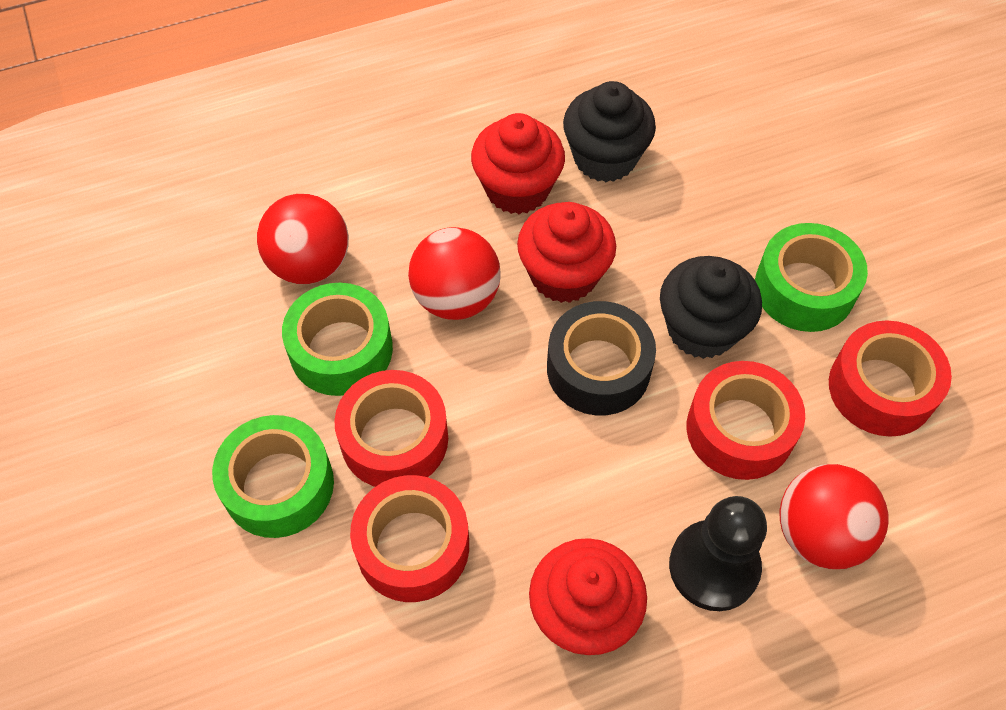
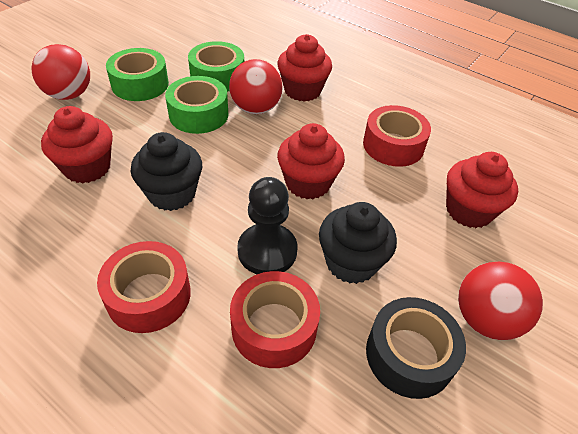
red cupcake: 3 -> 4
red tape: 4 -> 3

